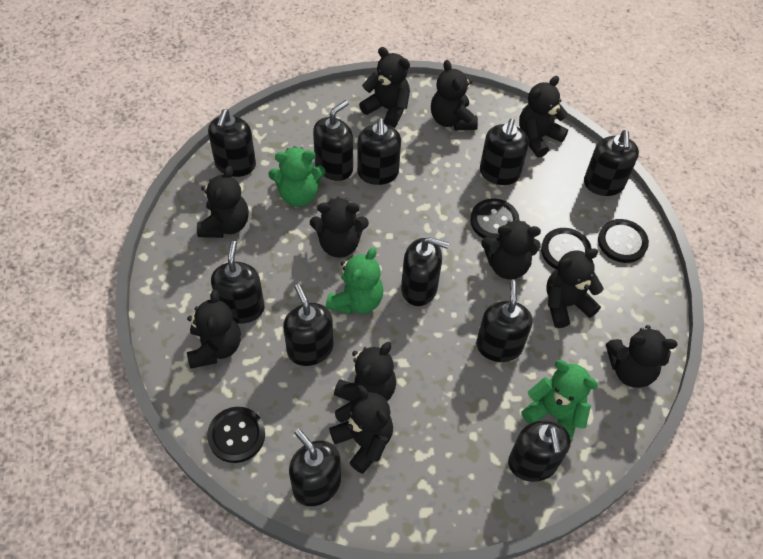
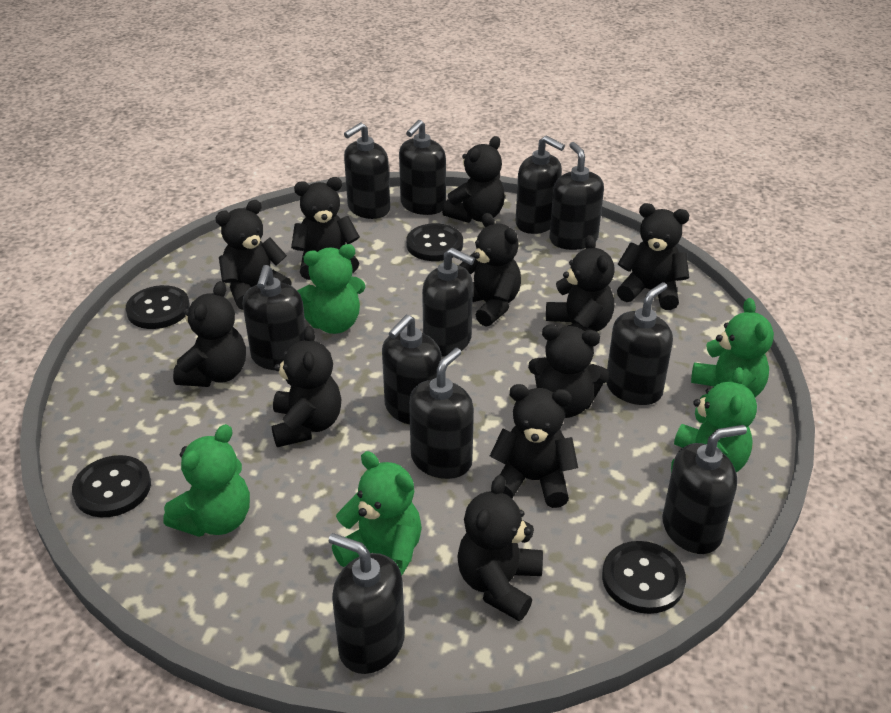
green teddy bear: 3 -> 5

